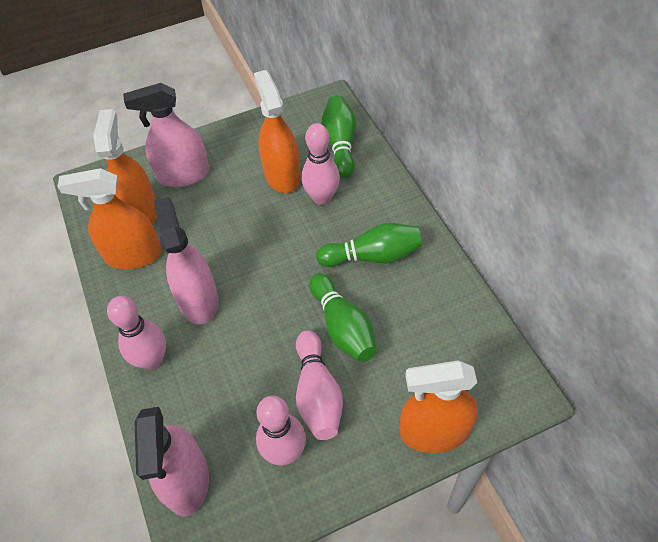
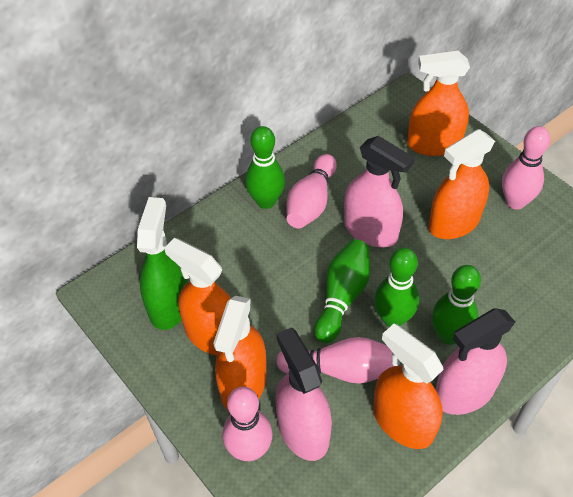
green bowling pin: 3 -> 4
green spray bottle: 0 -> 1
orange spray bottle: 4 -> 5

